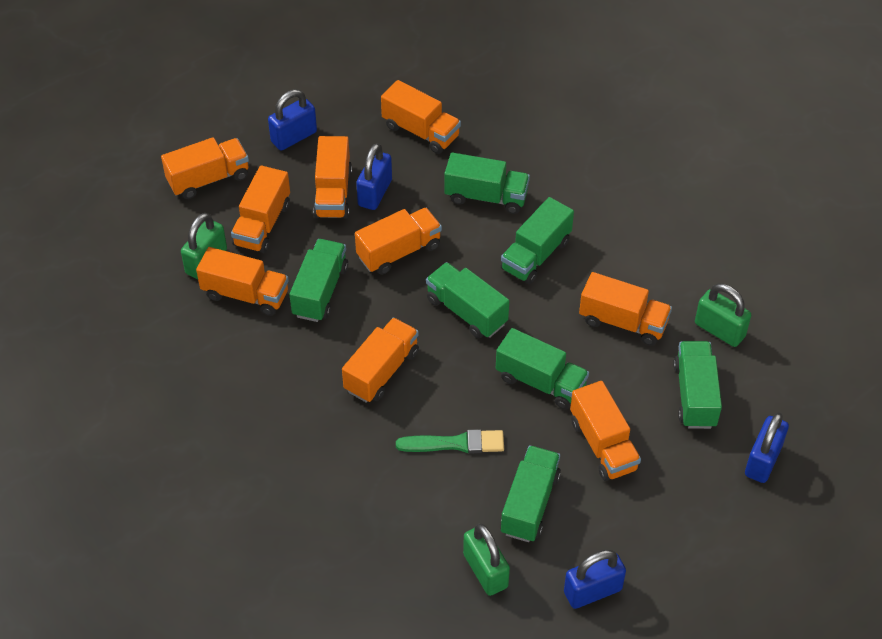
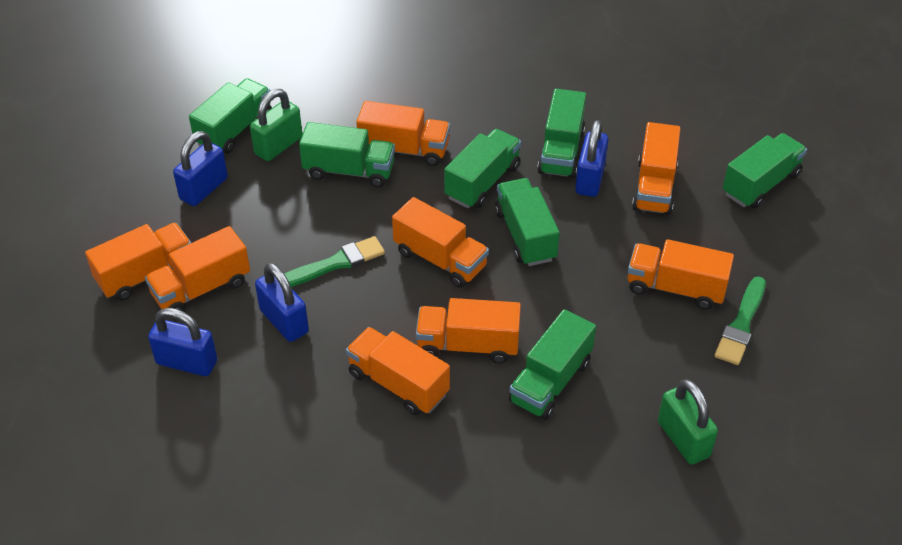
green brush: 1 -> 2
green padlock: 3 -> 2
orange truck: 9 -> 8

